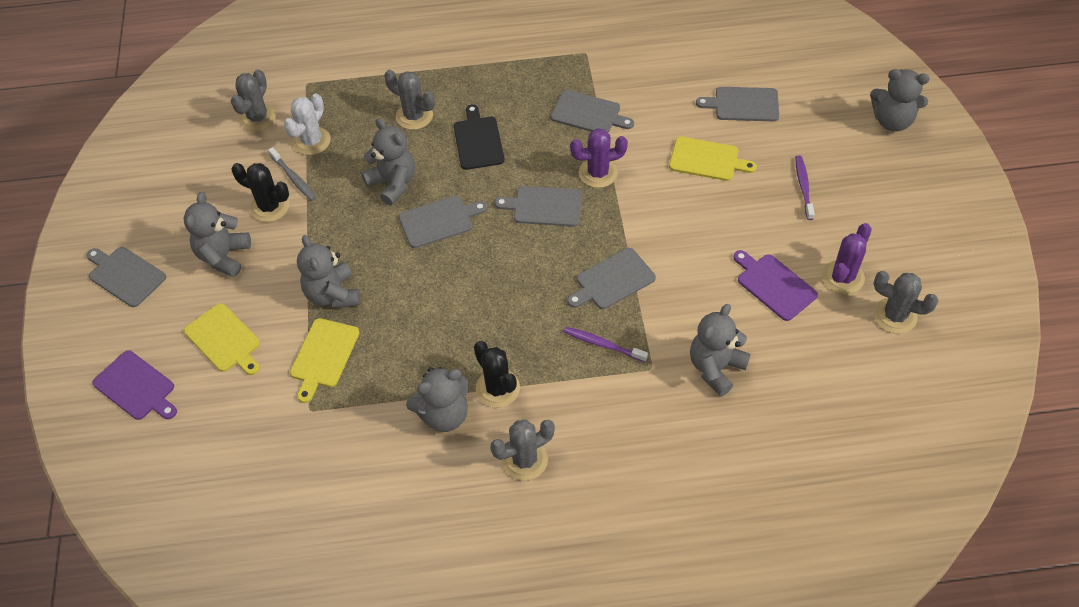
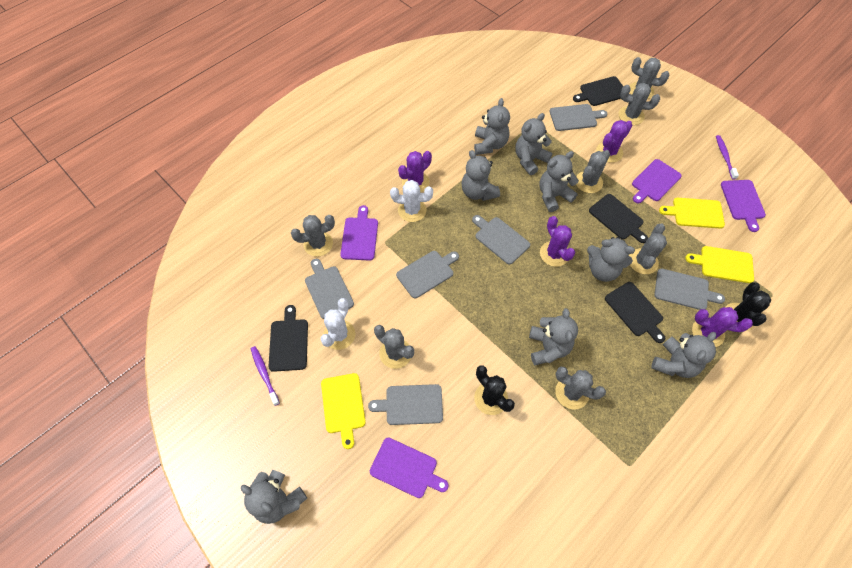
black cutting board: 1 -> 4
grey cactus: 4 -> 7
grey teddy bear: 6 -> 8
grey toothbrush: 1 -> 0
purple cactus: 2 -> 4
purple cutting board: 2 -> 4
white cactus: 1 -> 2

